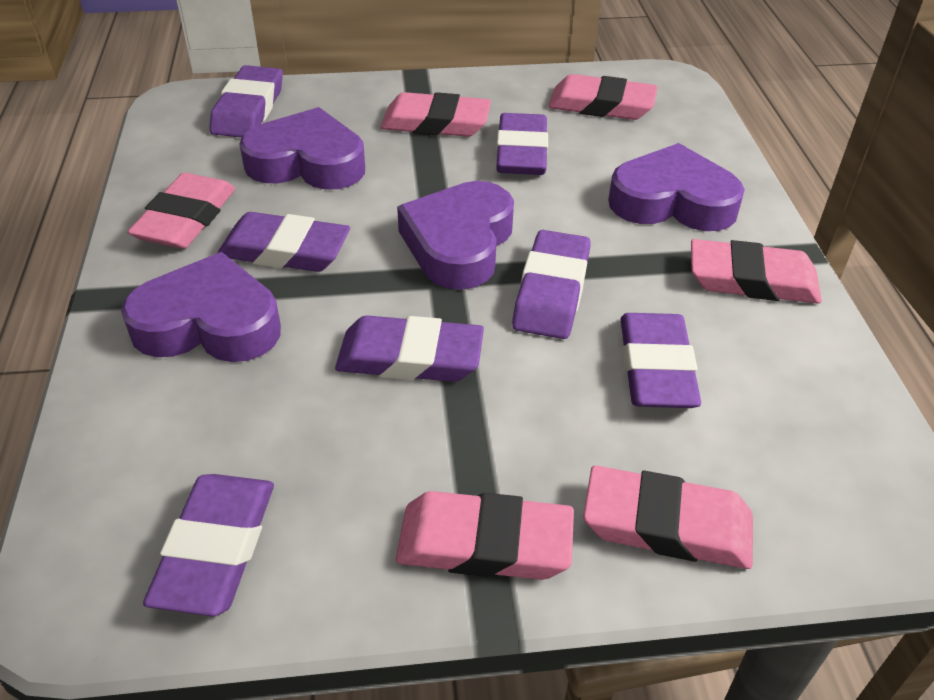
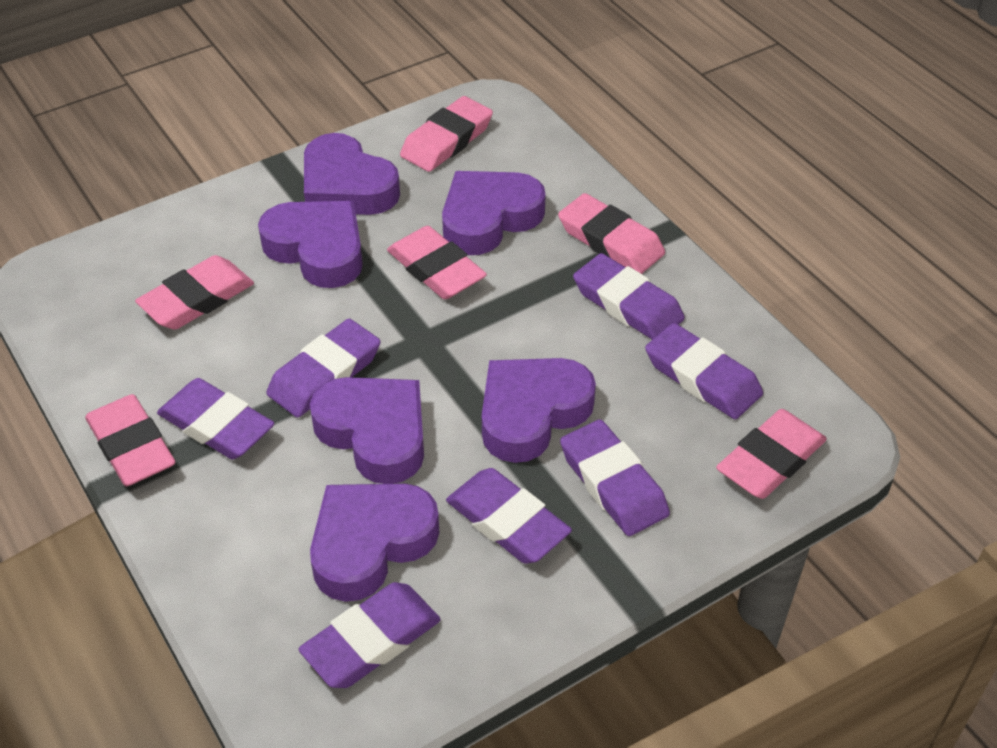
purple heart: 4 -> 6

